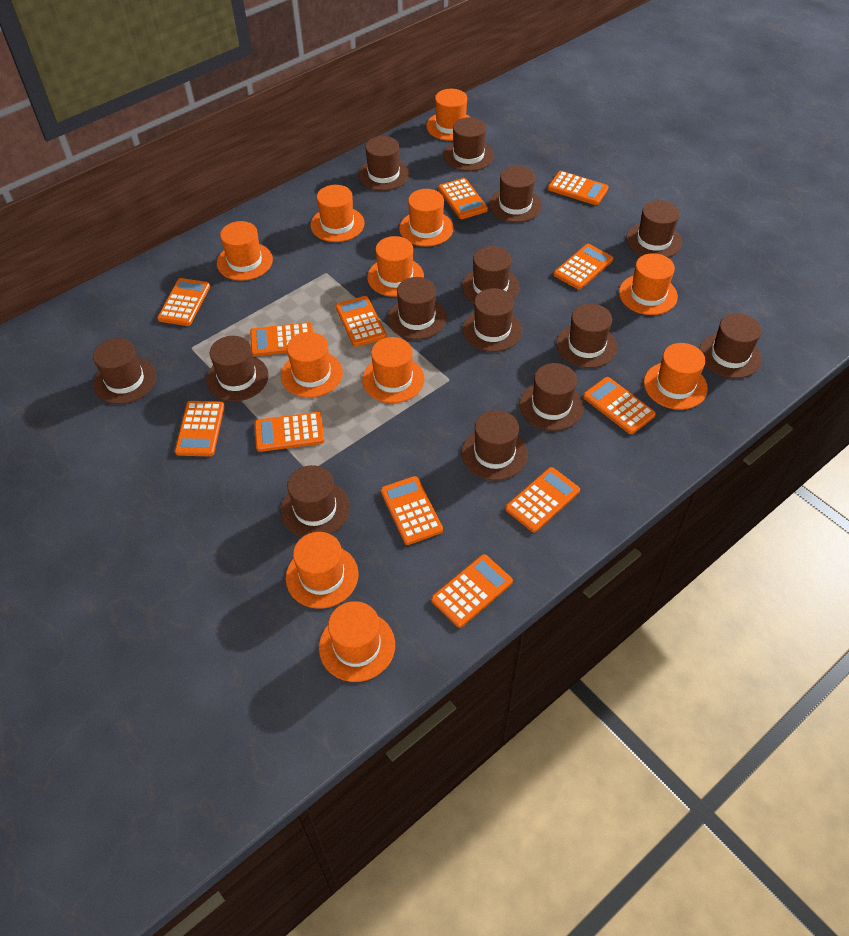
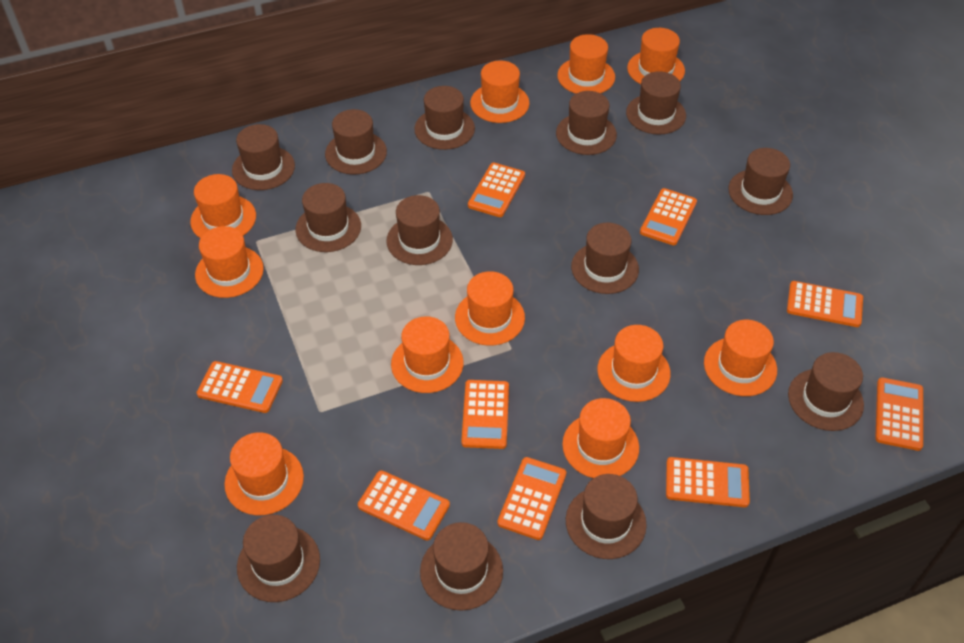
brown hat: 14 -> 13
orange calculator: 12 -> 9

